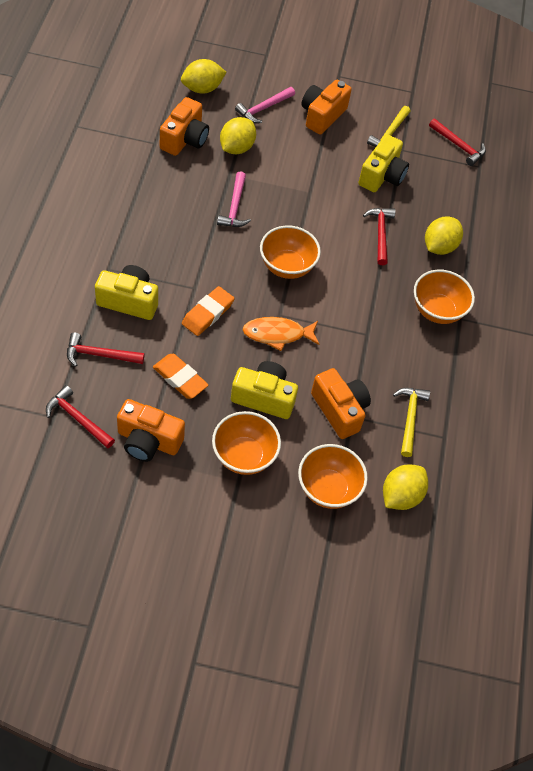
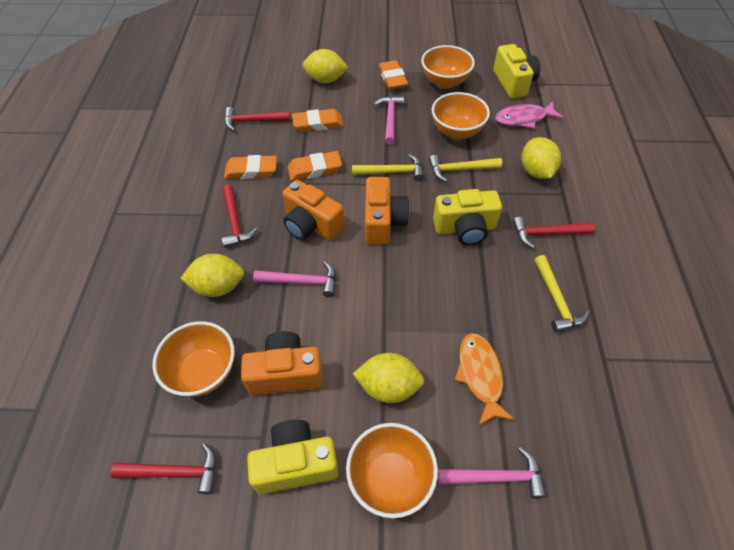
orange camera: 4 -> 3
orange eraser: 2 -> 4
pink fish: 0 -> 1
pink hammer: 2 -> 3
yellow hammer: 2 -> 3

